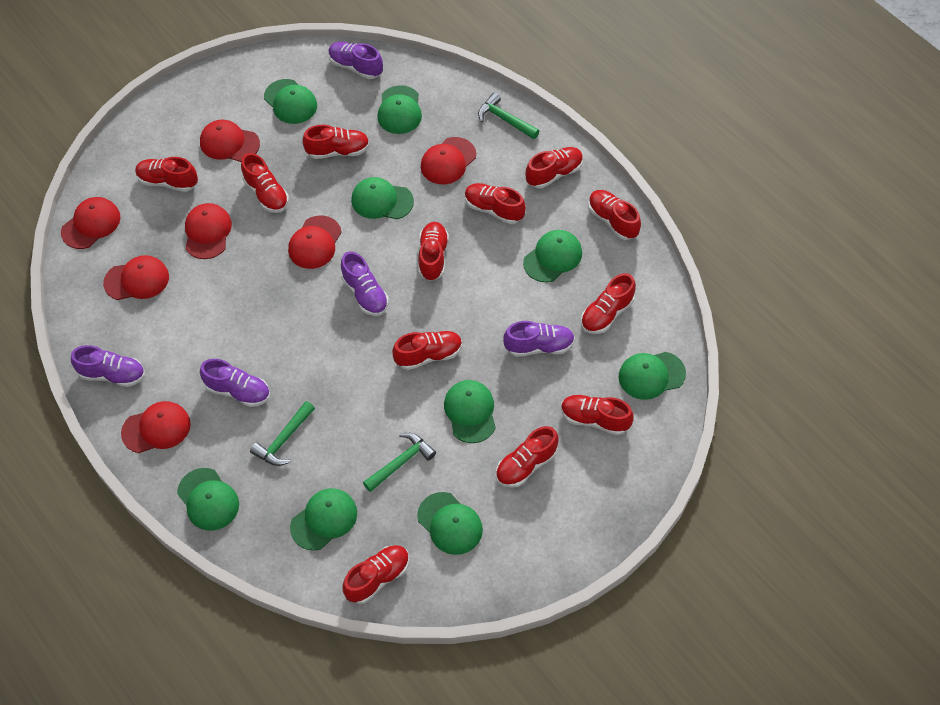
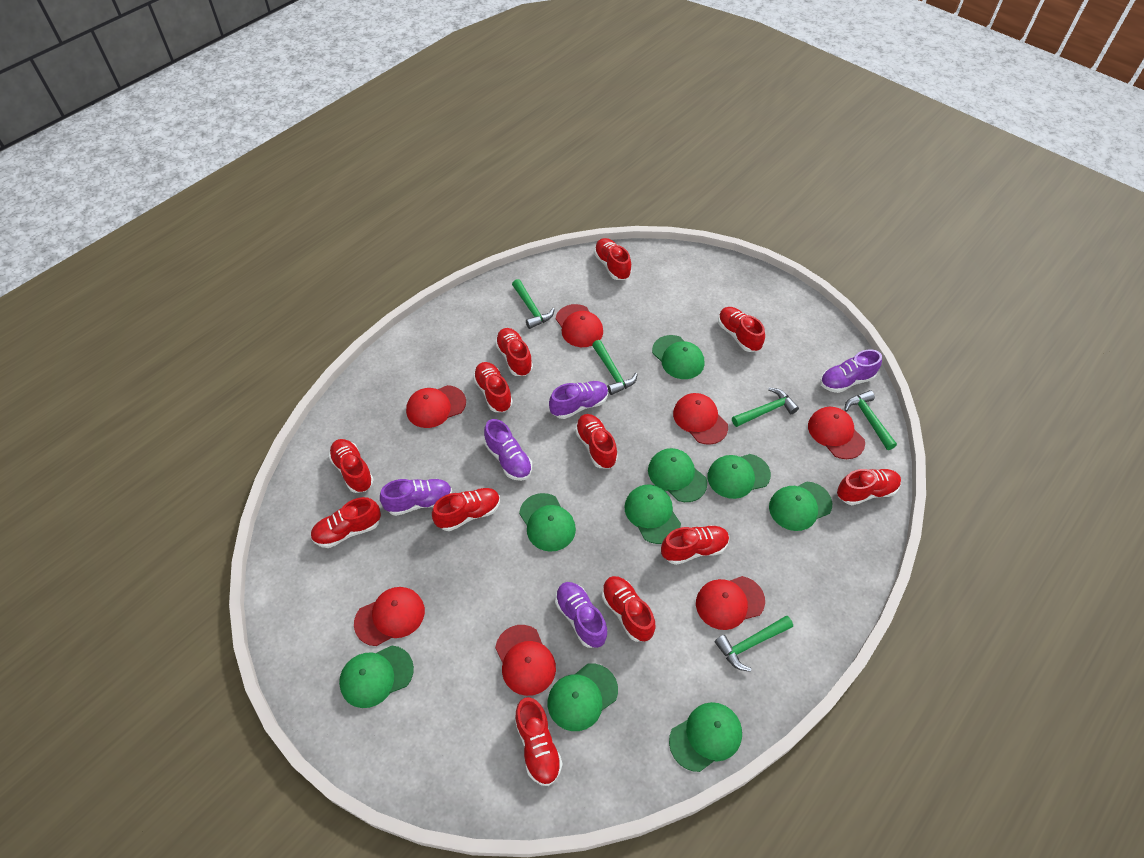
green hammer: 3 -> 5

